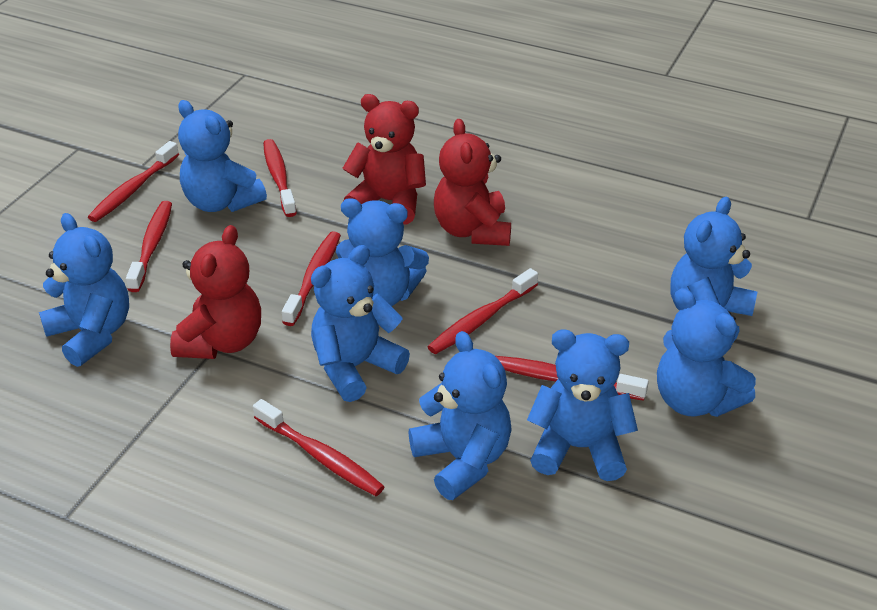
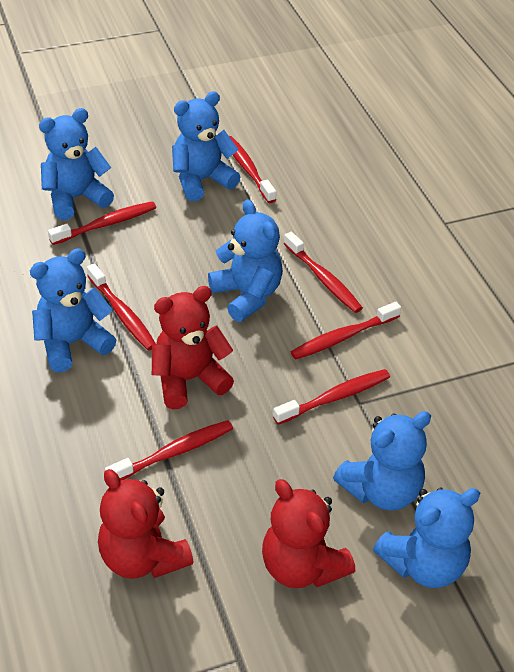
blue teddy bear: 8 -> 6

